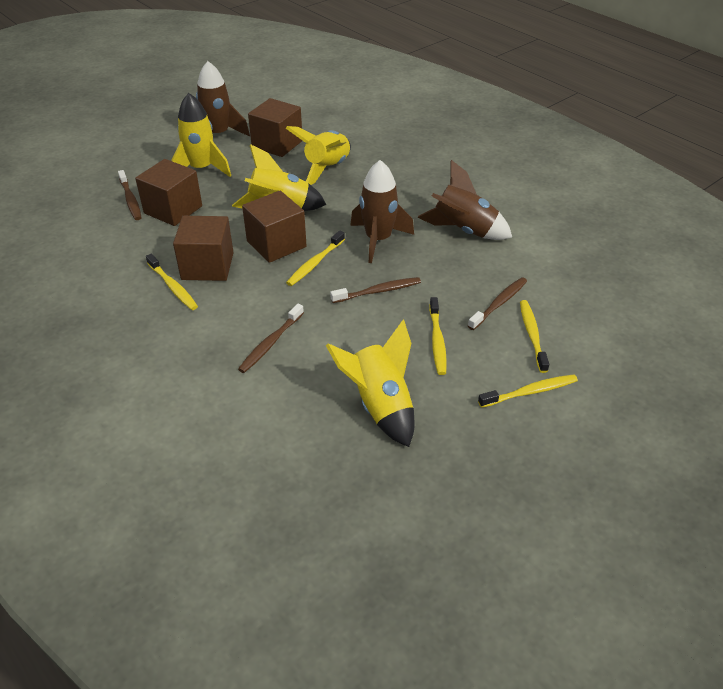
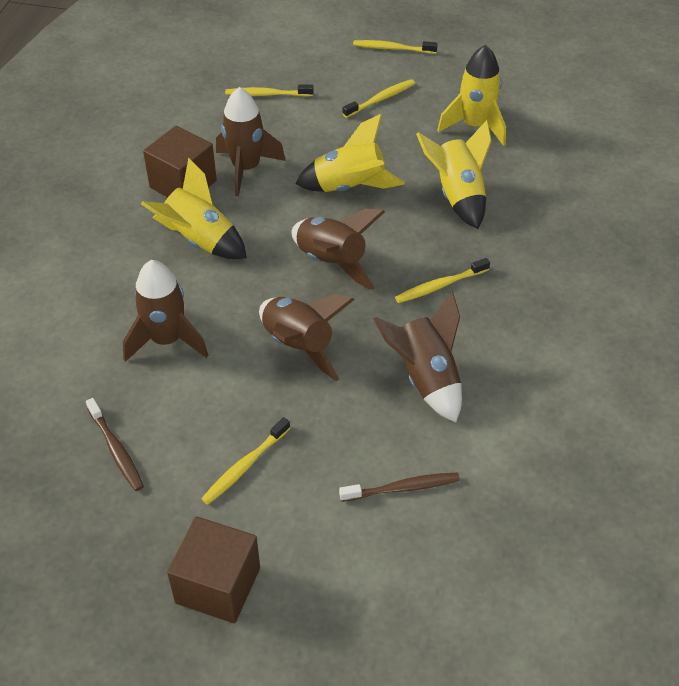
brown cube: 4 -> 2
brown rocket: 3 -> 5
brown toothbrush: 4 -> 2

